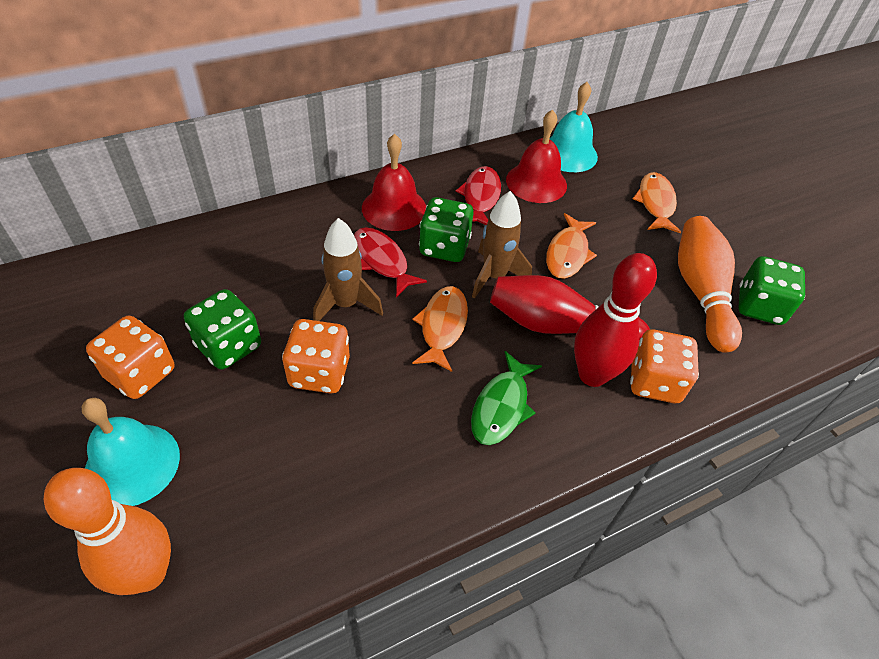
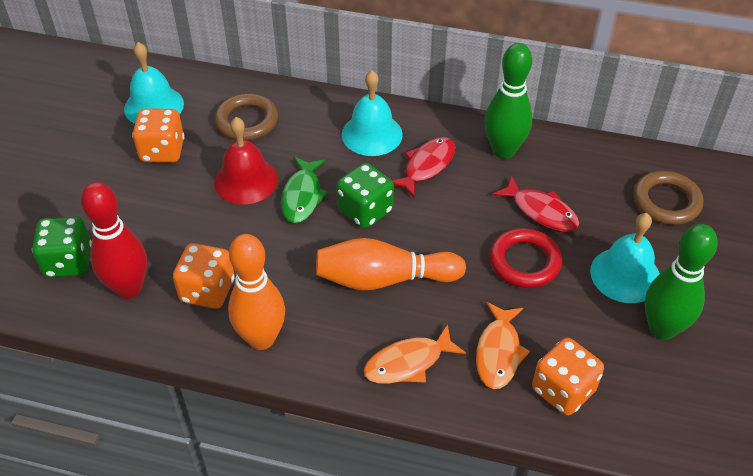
brown ring: 0 -> 2
brown rocket: 2 -> 0
green bowling pin: 0 -> 2
green dice: 3 -> 2
orange fish: 3 -> 2
red bell: 2 -> 1
red bowling pin: 2 -> 1
red ring: 0 -> 1
turquoise bell: 2 -> 3

